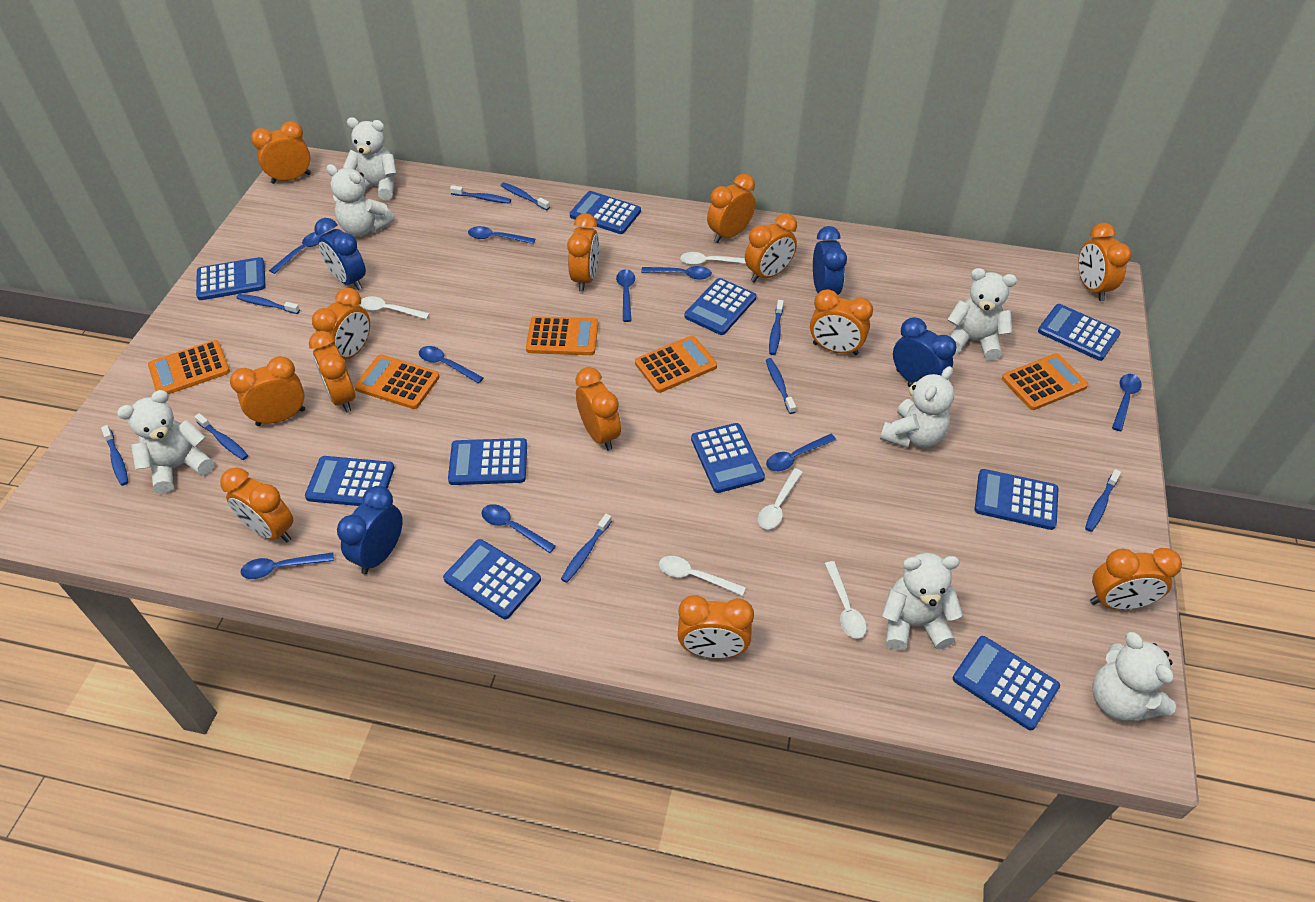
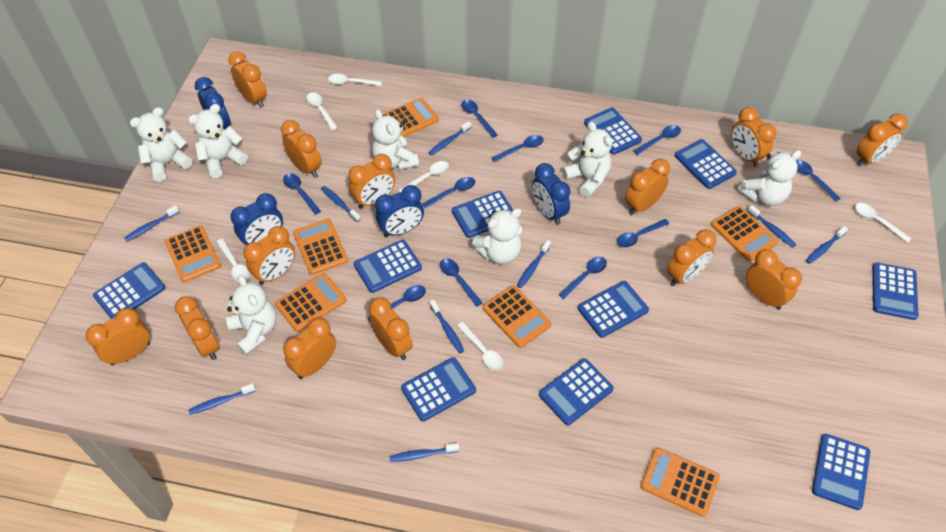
blue spoon: 9 -> 10
orange calculator: 5 -> 7
white spoon: 5 -> 6

